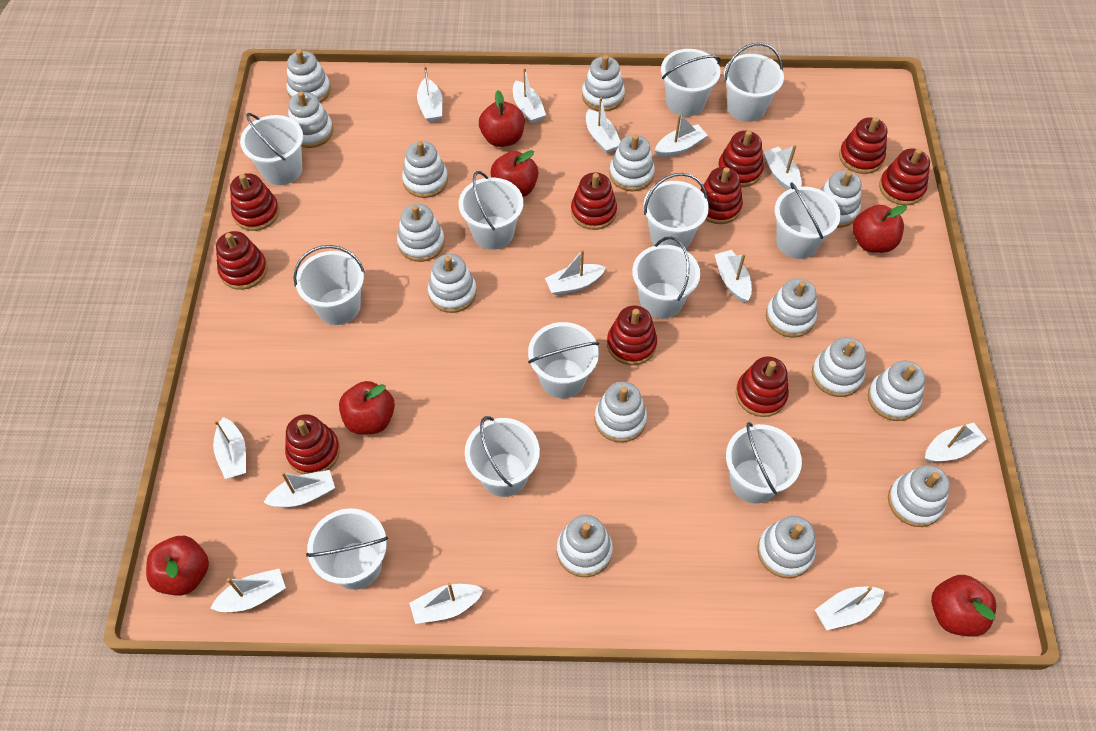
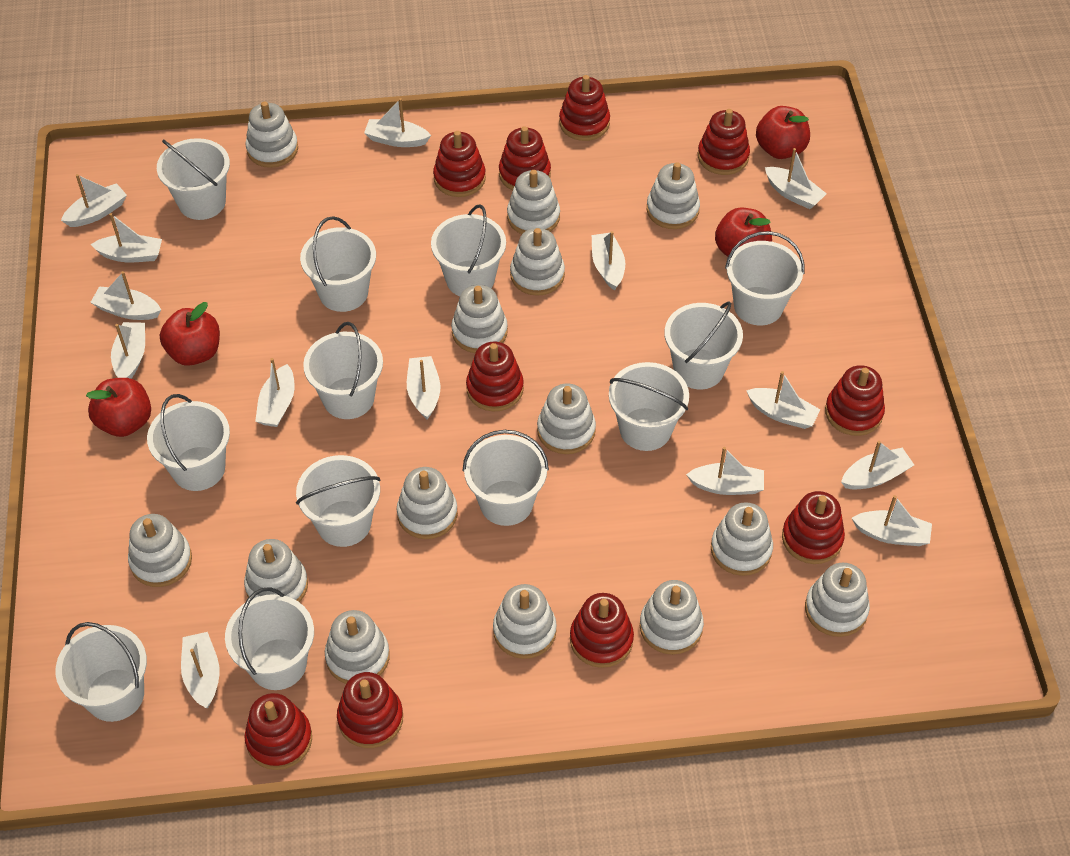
red apple: 6 -> 4
white boat: 13 -> 14
white stacking toy: 15 -> 14

